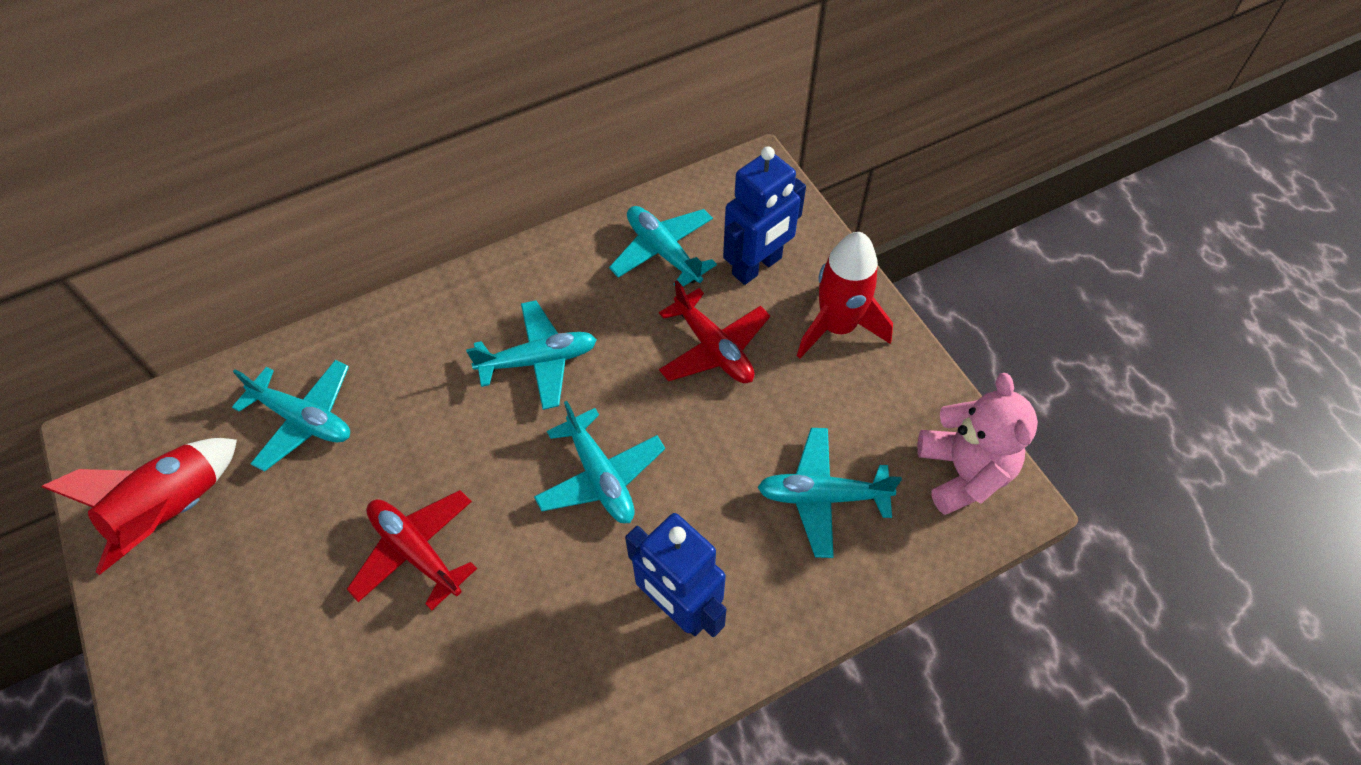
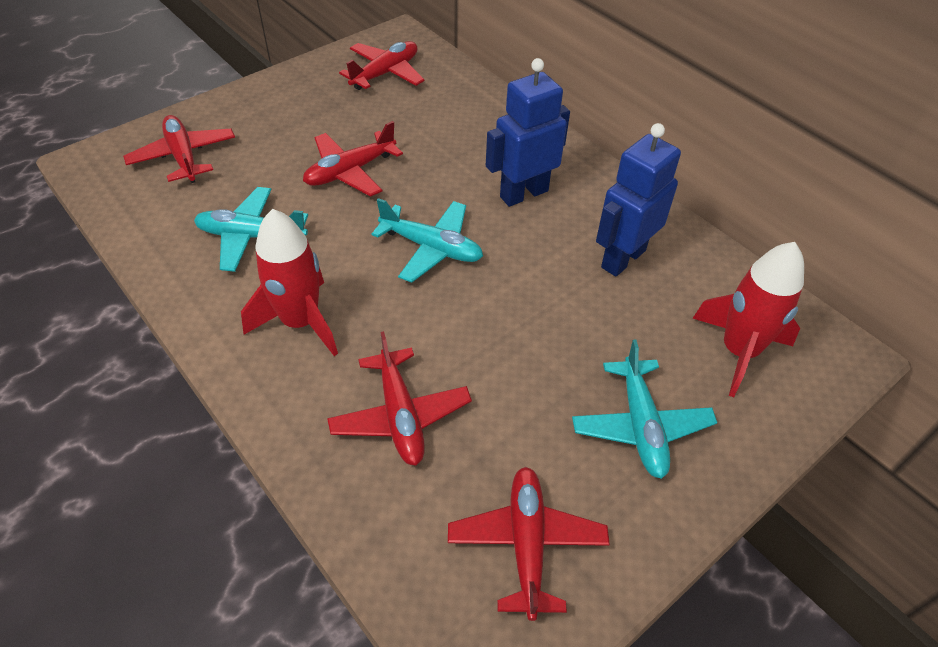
pink teddy bear: 1 -> 0
red plane: 2 -> 5
turquoise plane: 5 -> 3

